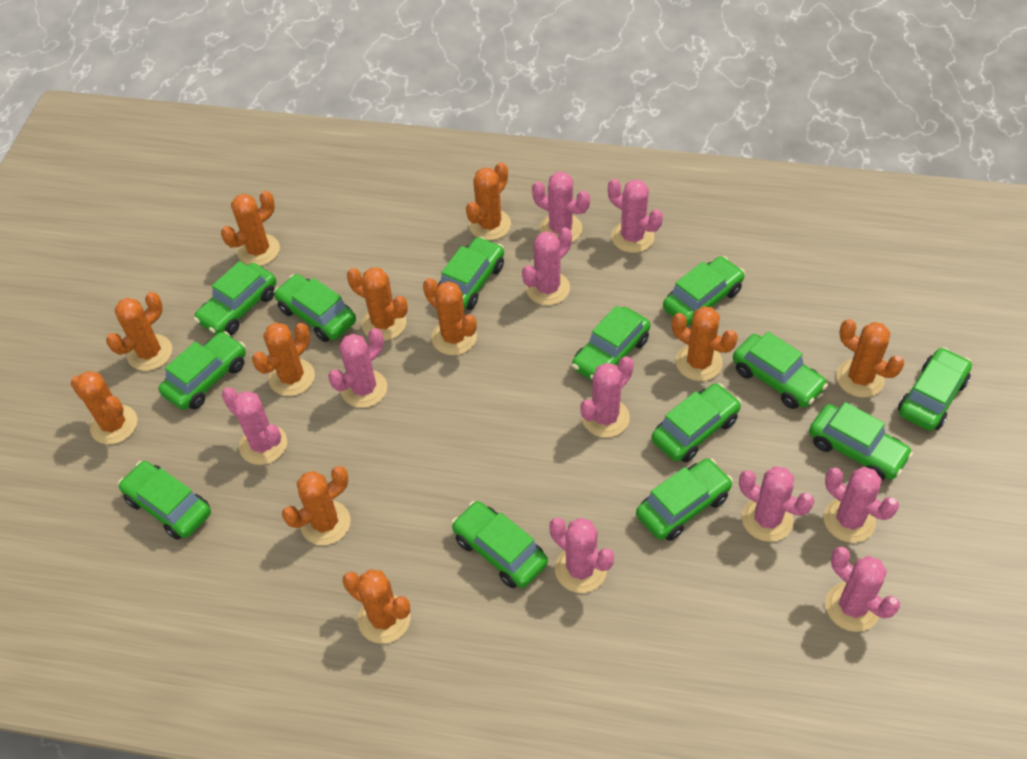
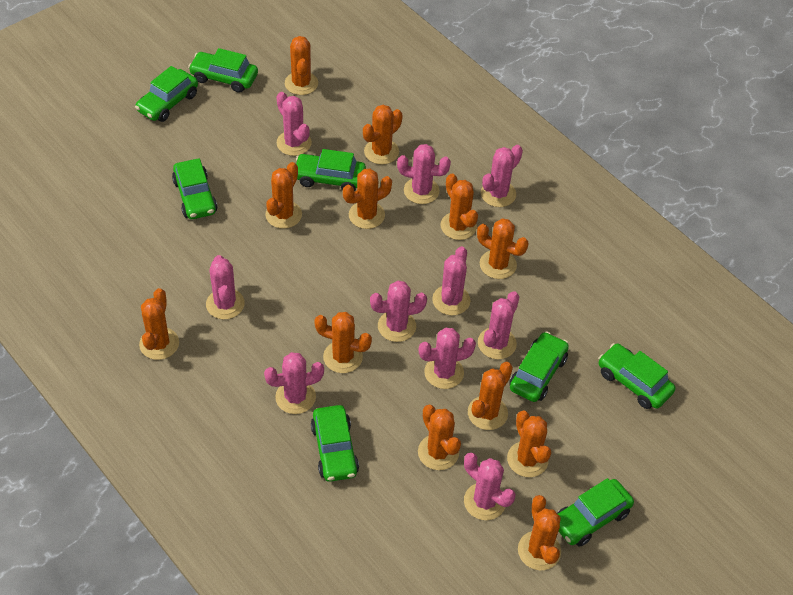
green car: 13 -> 8
orange cactus: 11 -> 12

